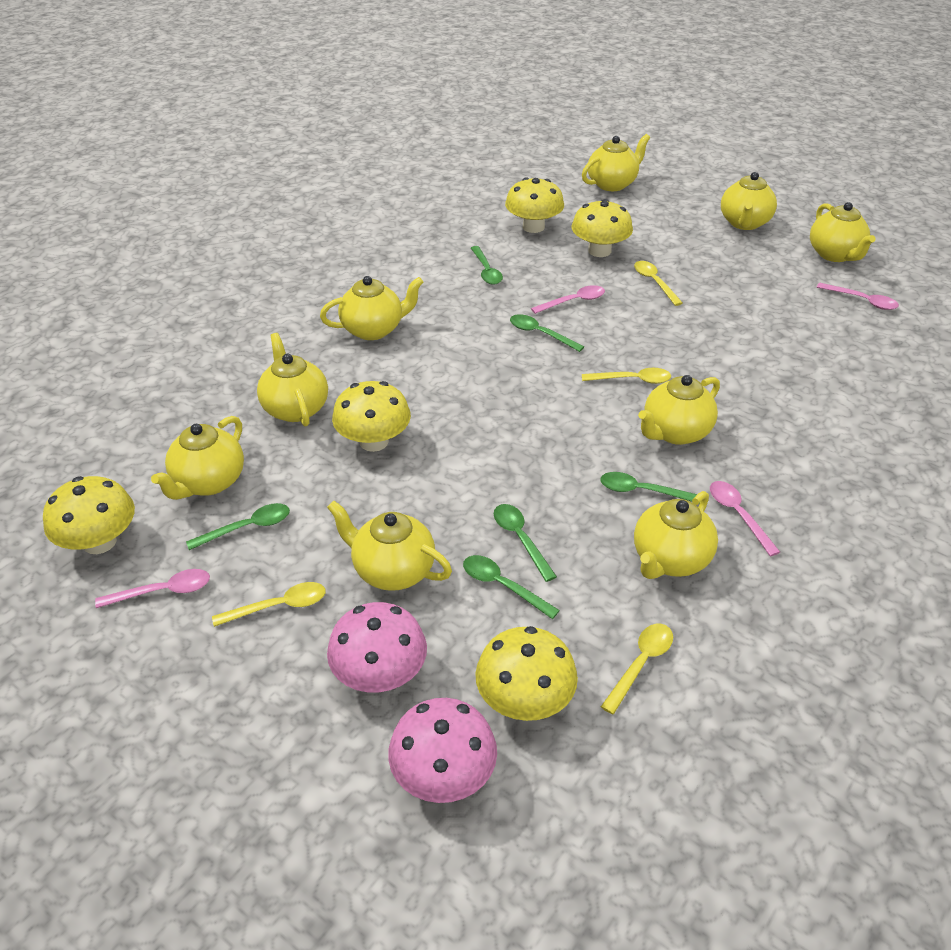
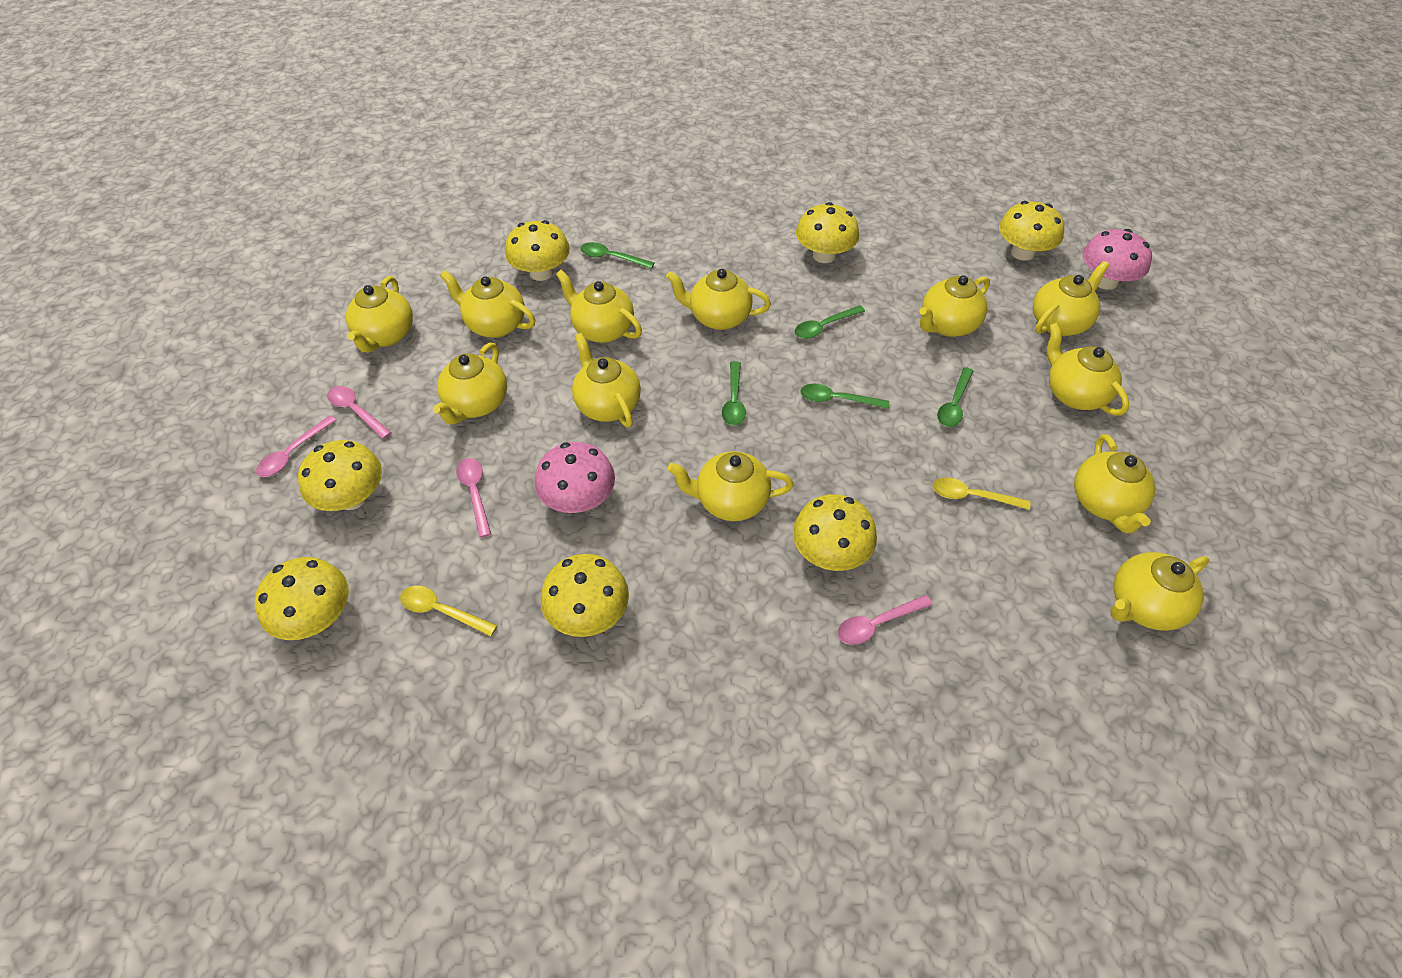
green spoon: 6 -> 5
yellow mushroom: 5 -> 7
yellow spoon: 4 -> 2
yellow teapot: 9 -> 12

